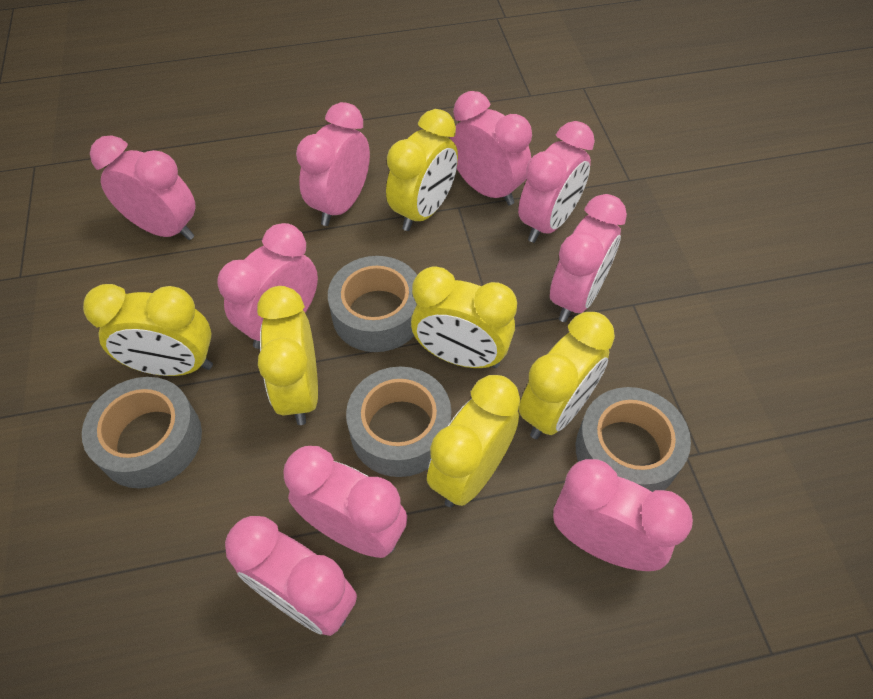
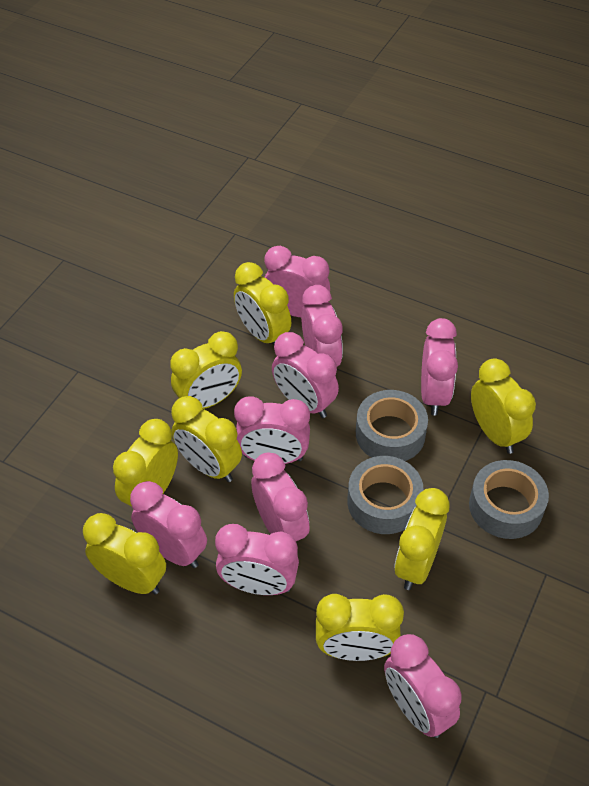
grey tape: 4 -> 3
yellow clock: 6 -> 8

